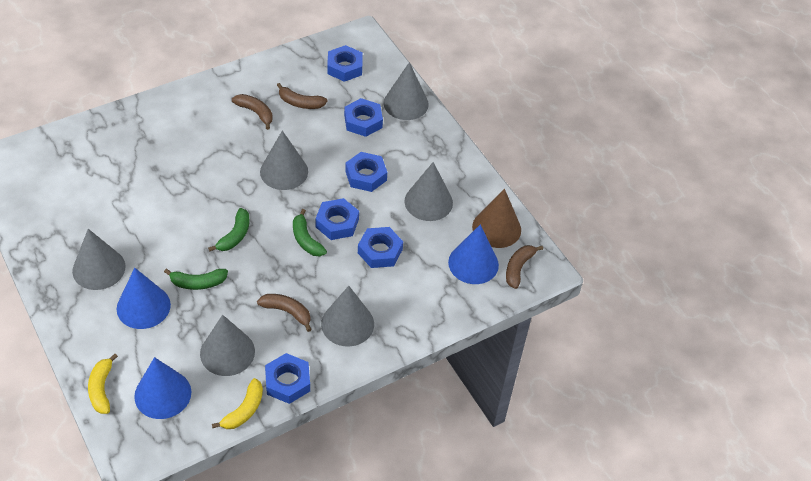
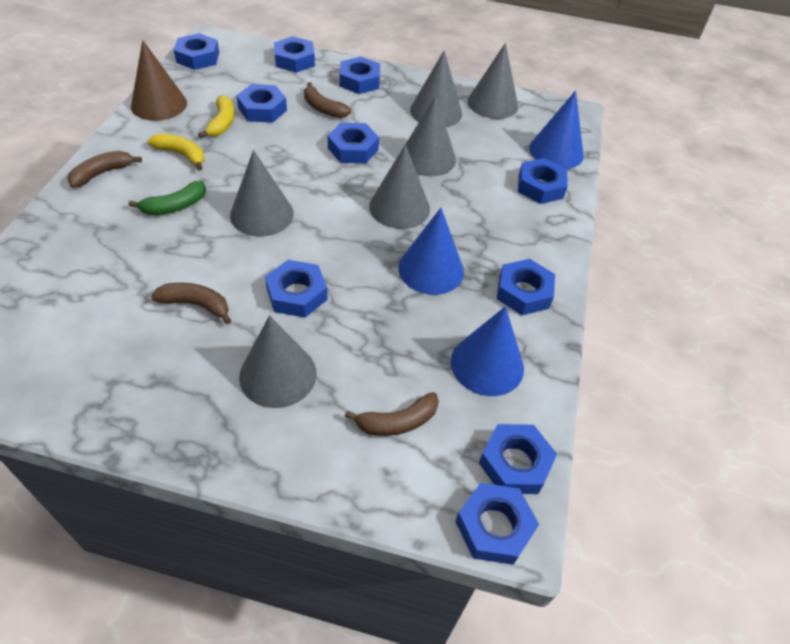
blue nut: 6 -> 10
green banana: 3 -> 1

